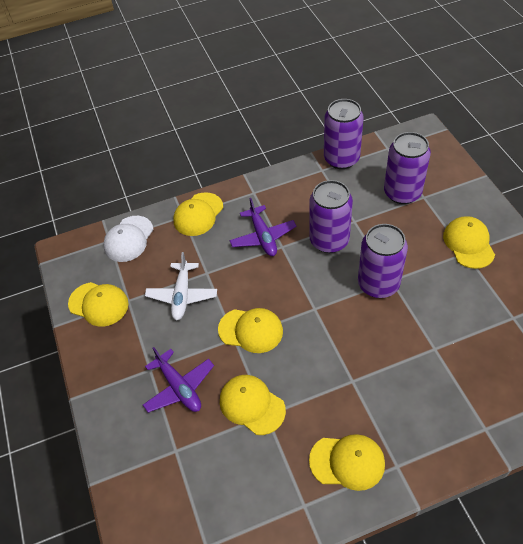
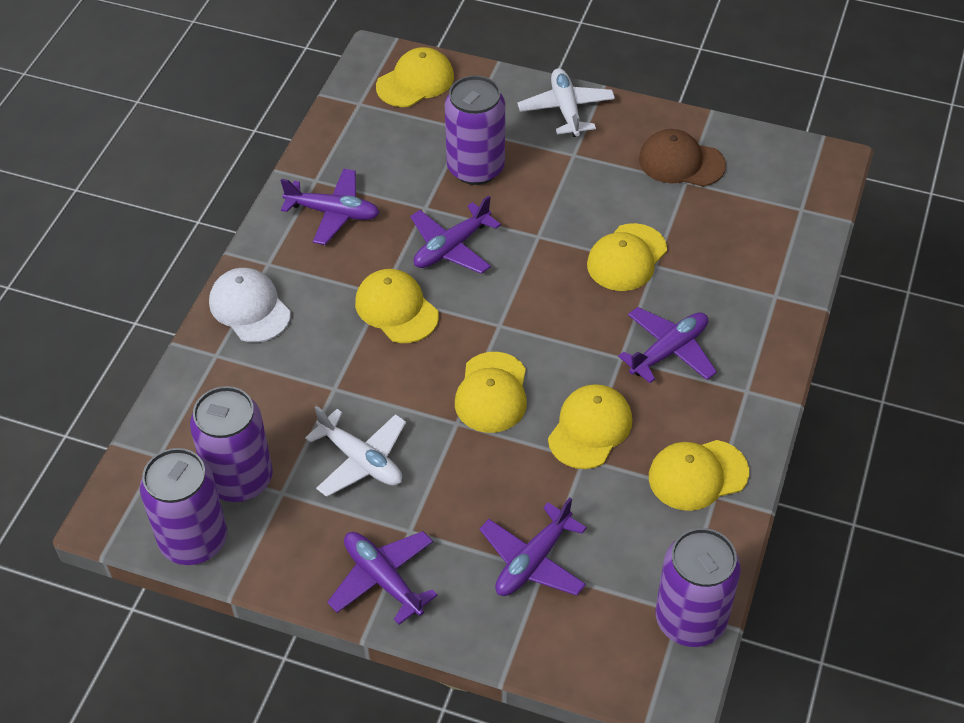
brown cap: 0 -> 1
purple plane: 2 -> 5
white plane: 1 -> 2

